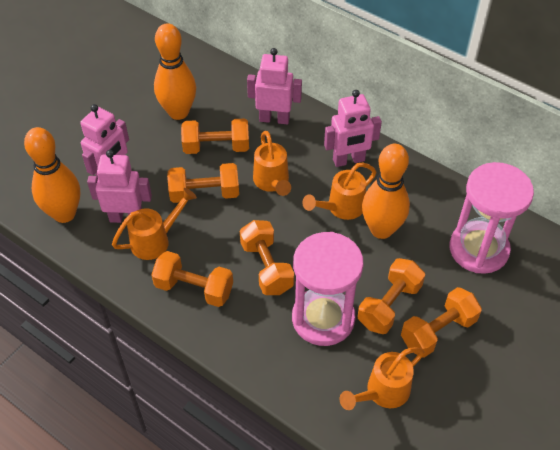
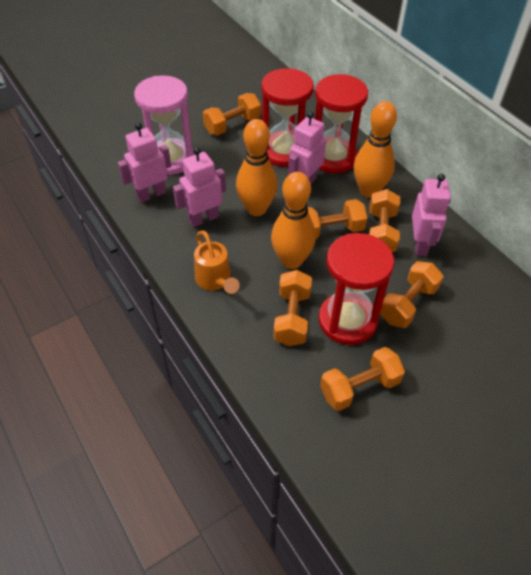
orange watering can: 4 -> 1
pink hourglass: 2 -> 1
red hourglass: 0 -> 3

